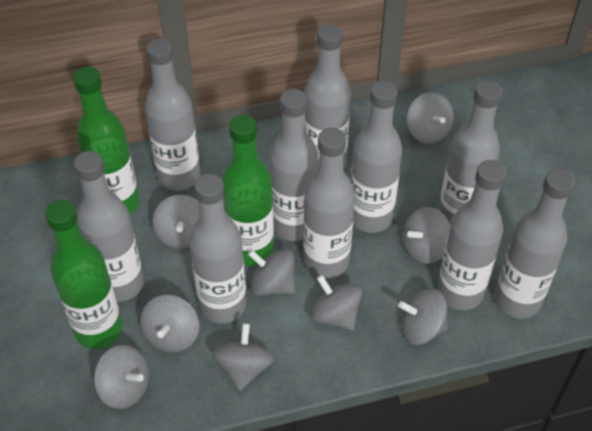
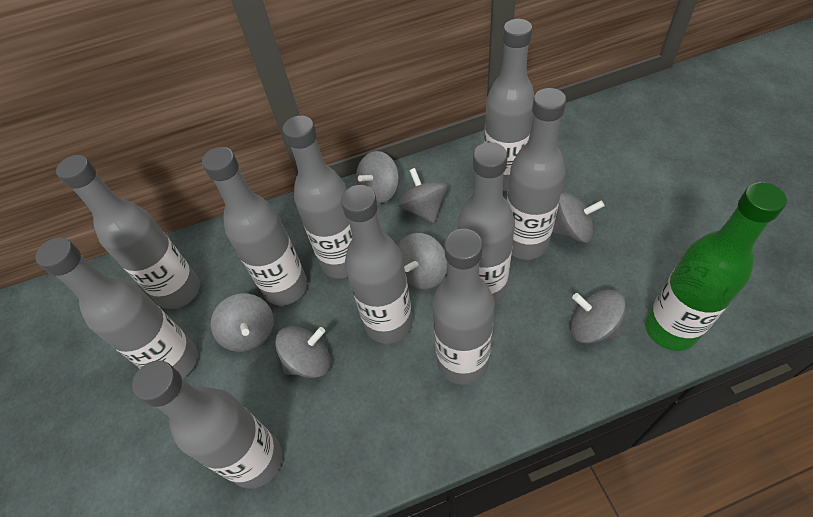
green bottle: 3 -> 1
grey spinning top: 9 -> 7

